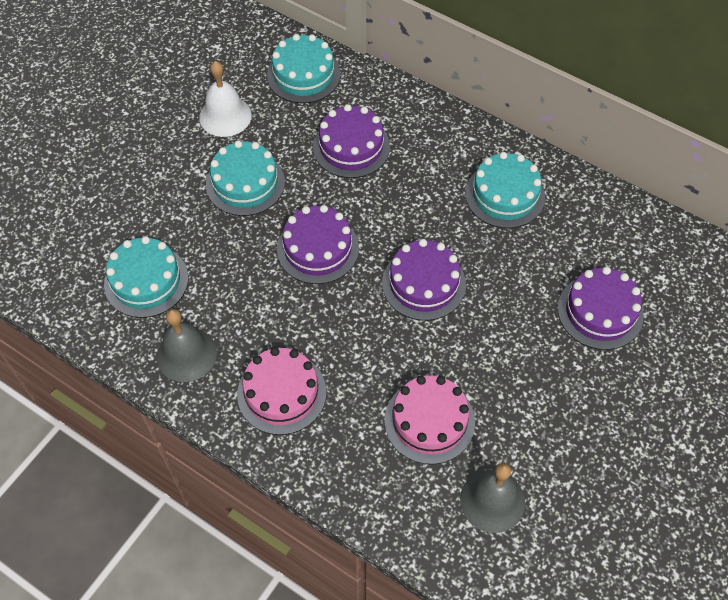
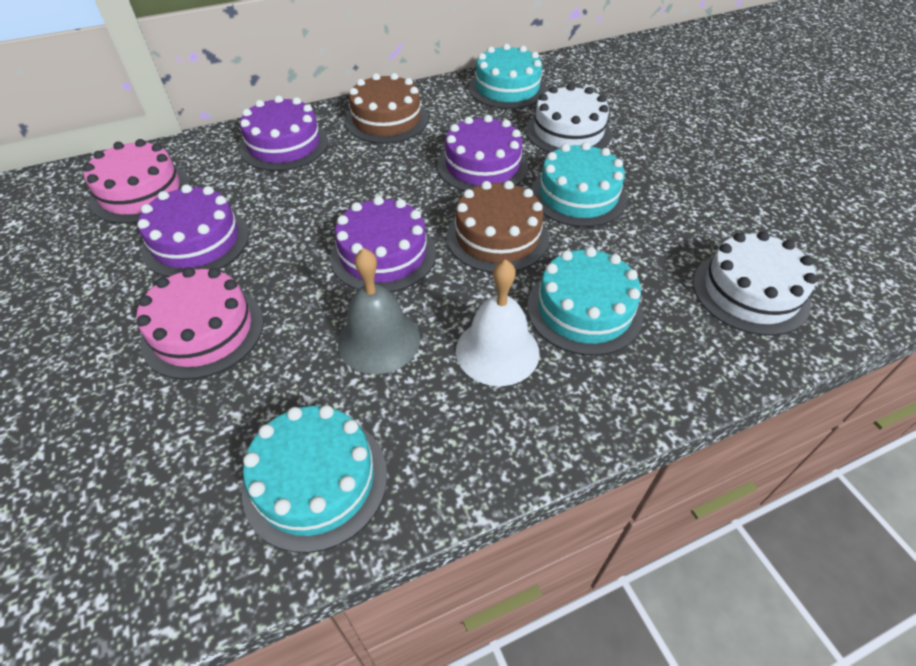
brown cake: 0 -> 2
grey bell: 2 -> 1
white cake: 0 -> 2

